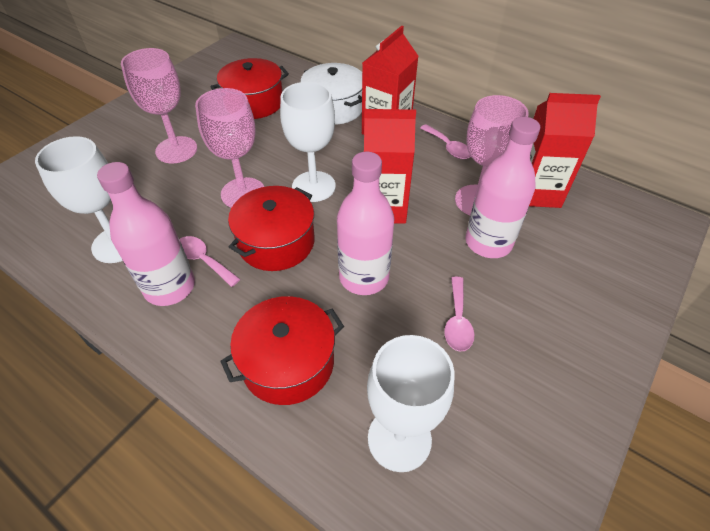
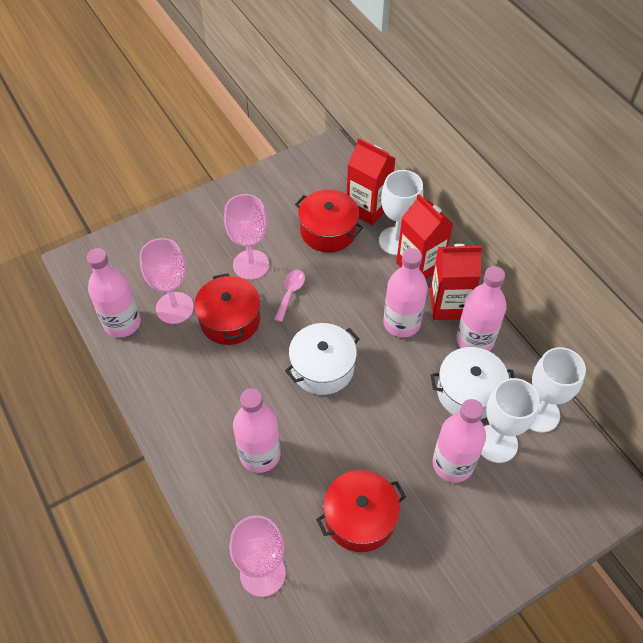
pink bottle: 3 -> 5
pink spoon: 3 -> 1
white pot: 1 -> 2

